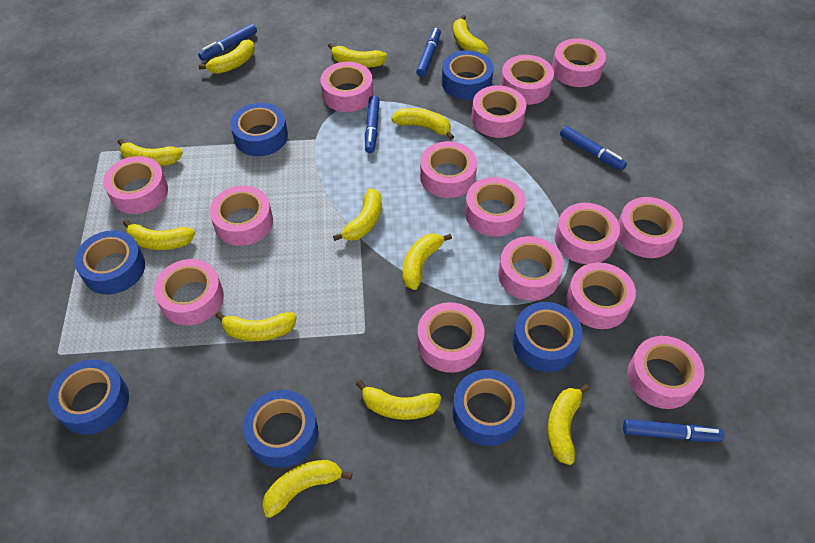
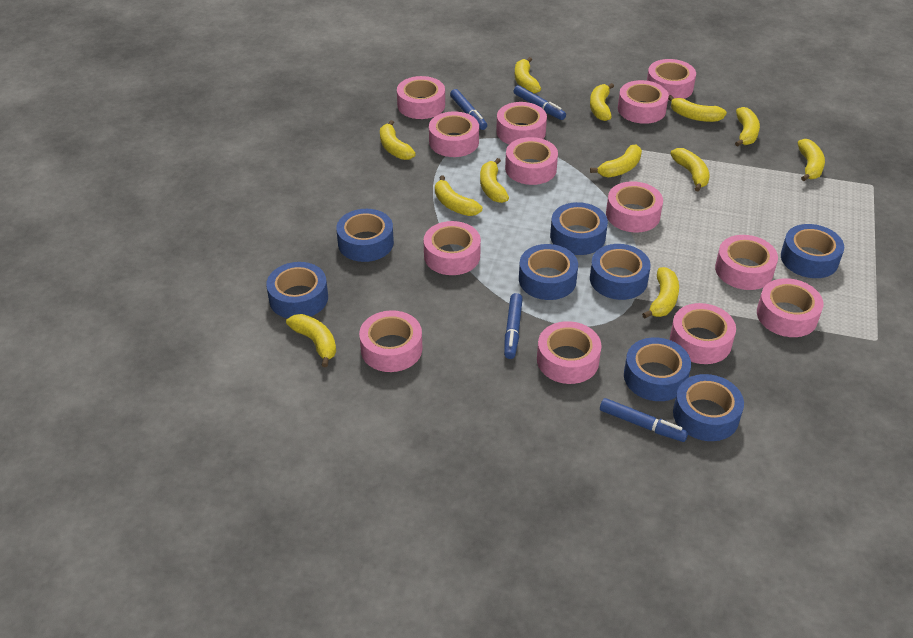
blue marker: 5 -> 4
blue tape: 7 -> 8
pink tape: 15 -> 13

